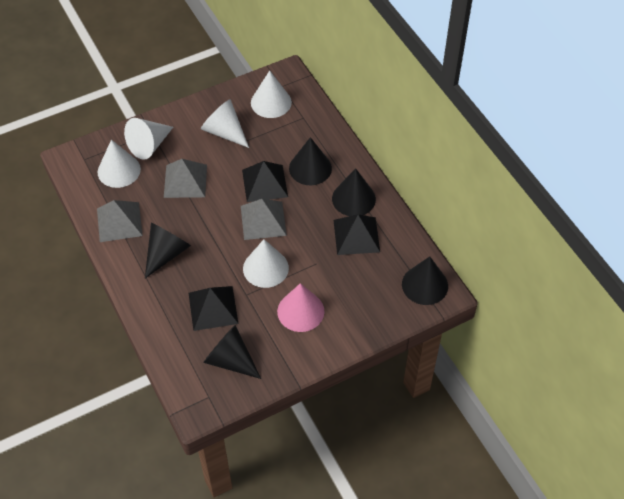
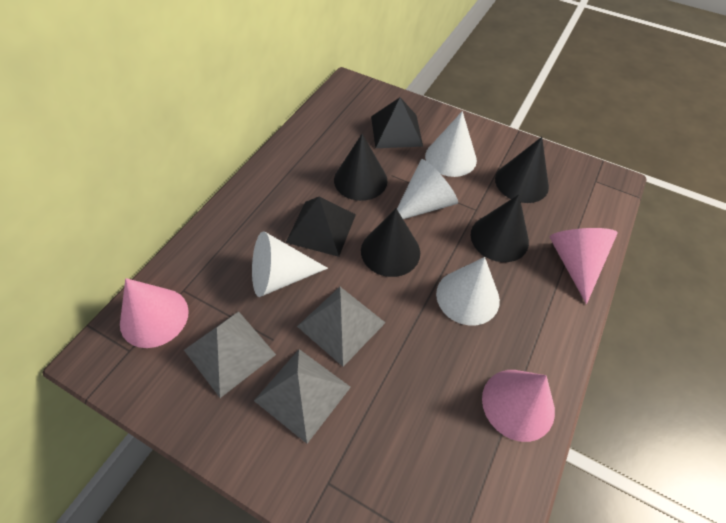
black cone: 5 -> 4
black pyramid: 3 -> 2
pink cone: 1 -> 3
white cone: 5 -> 4

